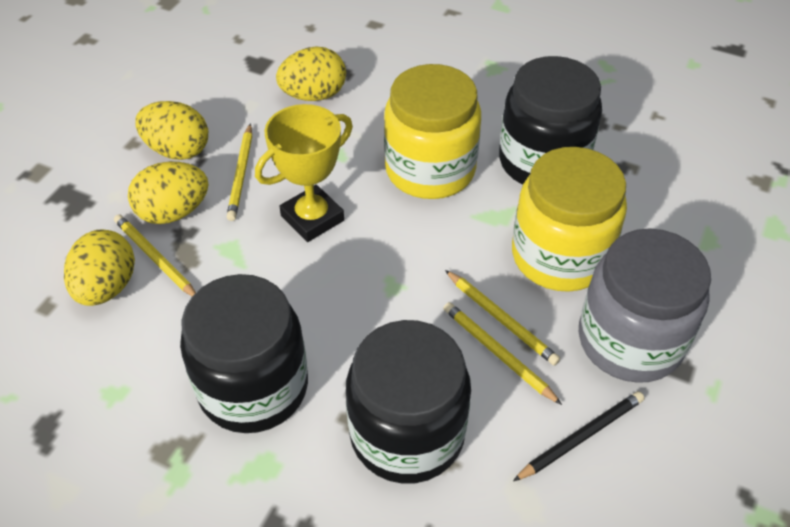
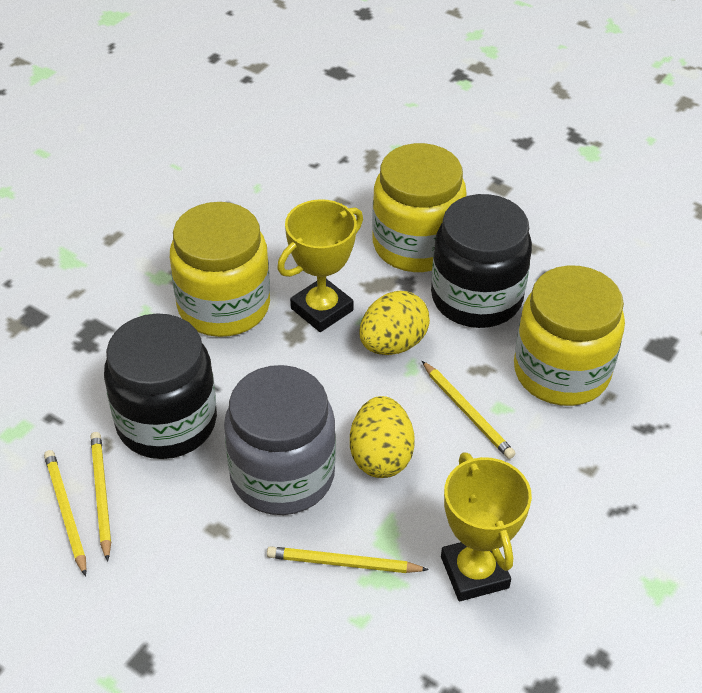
black jar: 3 -> 2
black pencil: 1 -> 0
yellow egg: 4 -> 2
yellow jar: 2 -> 3
yellow trophy: 1 -> 2

